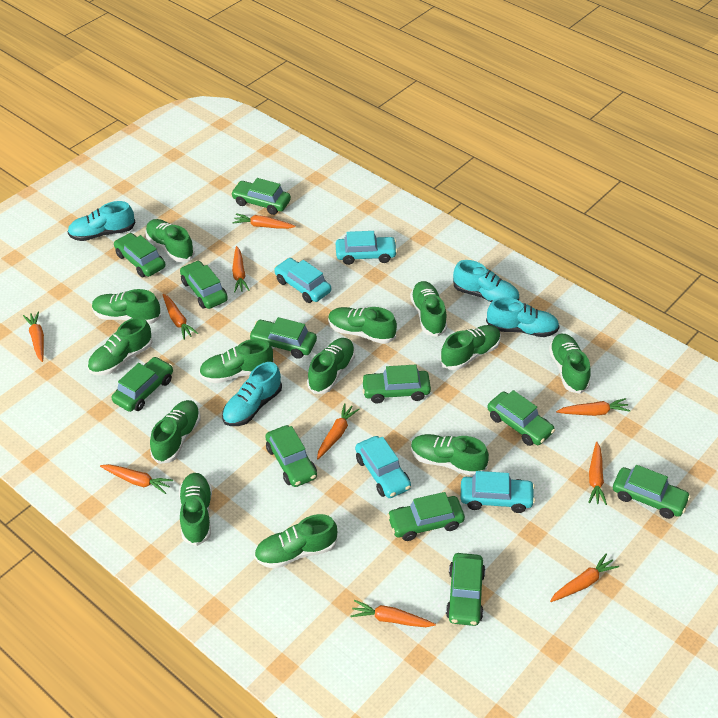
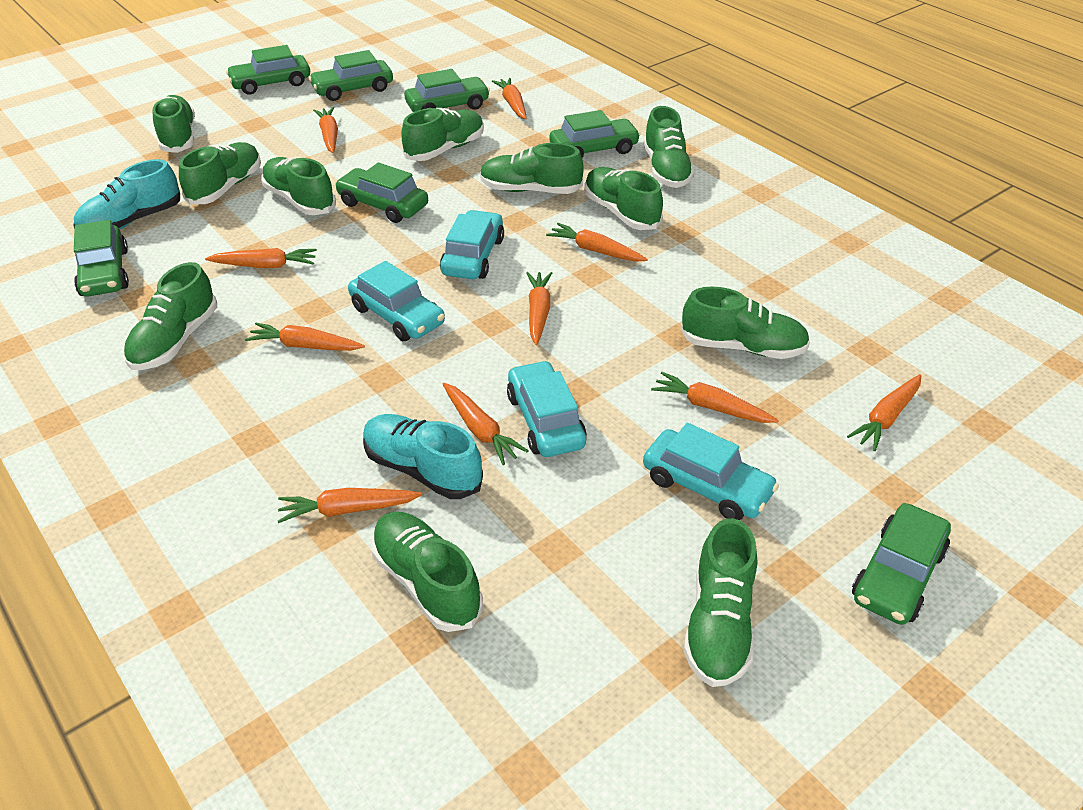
green car: 11 -> 7
green shoe: 13 -> 11
turquoise shoe: 4 -> 2

